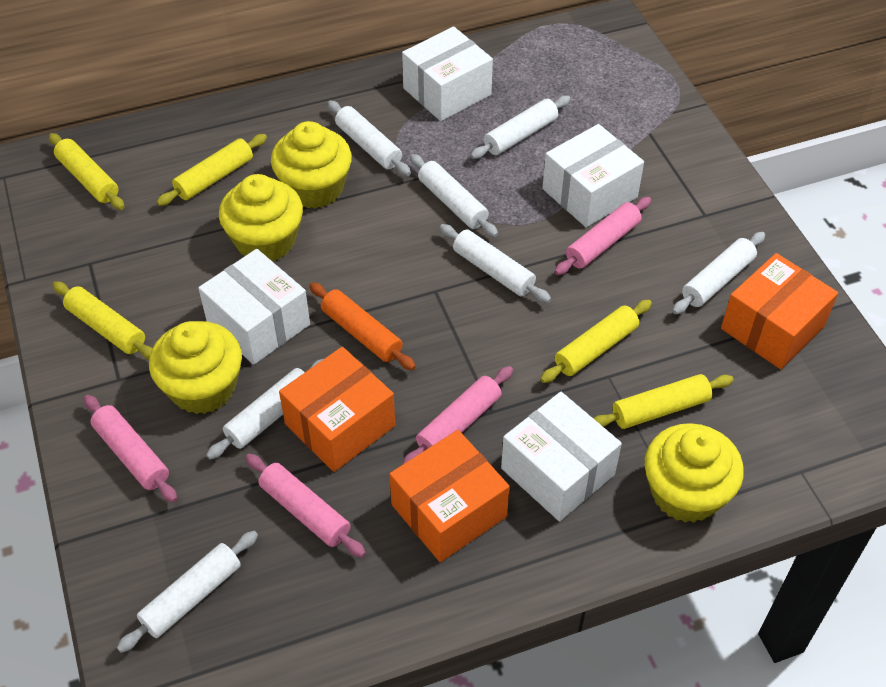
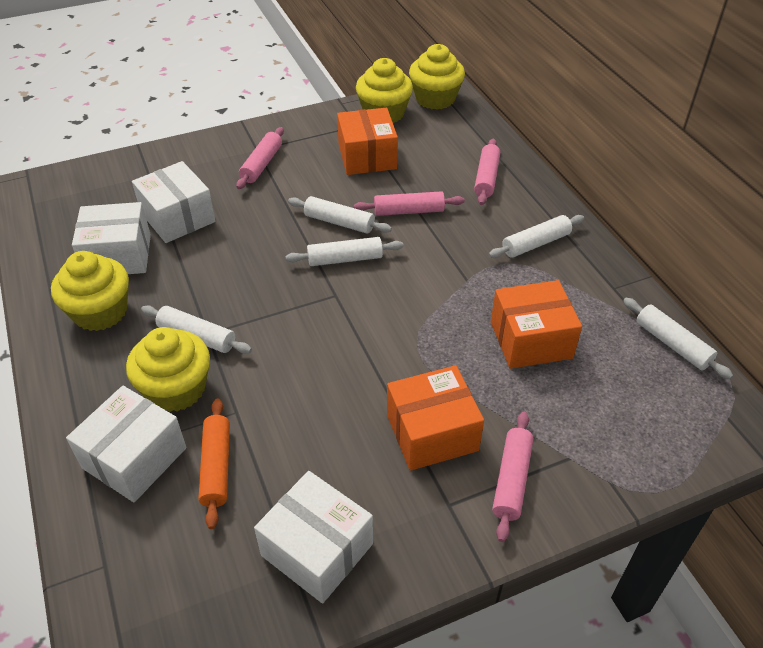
white rolling pin: 7 -> 5
yellow rolling pin: 5 -> 0

